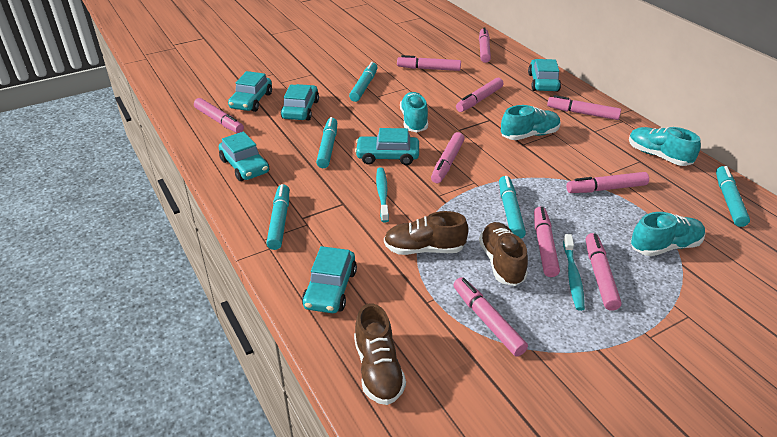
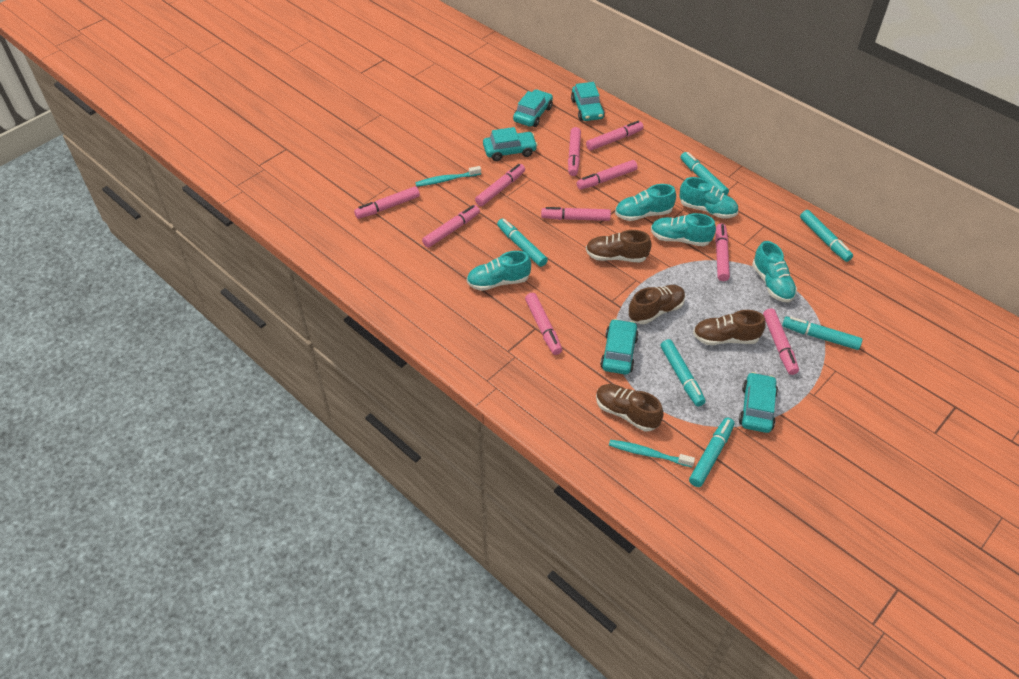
brown shoe: 3 -> 4
turquoise car: 6 -> 5
turquoise marker: 5 -> 6
turquoise shoe: 4 -> 5

